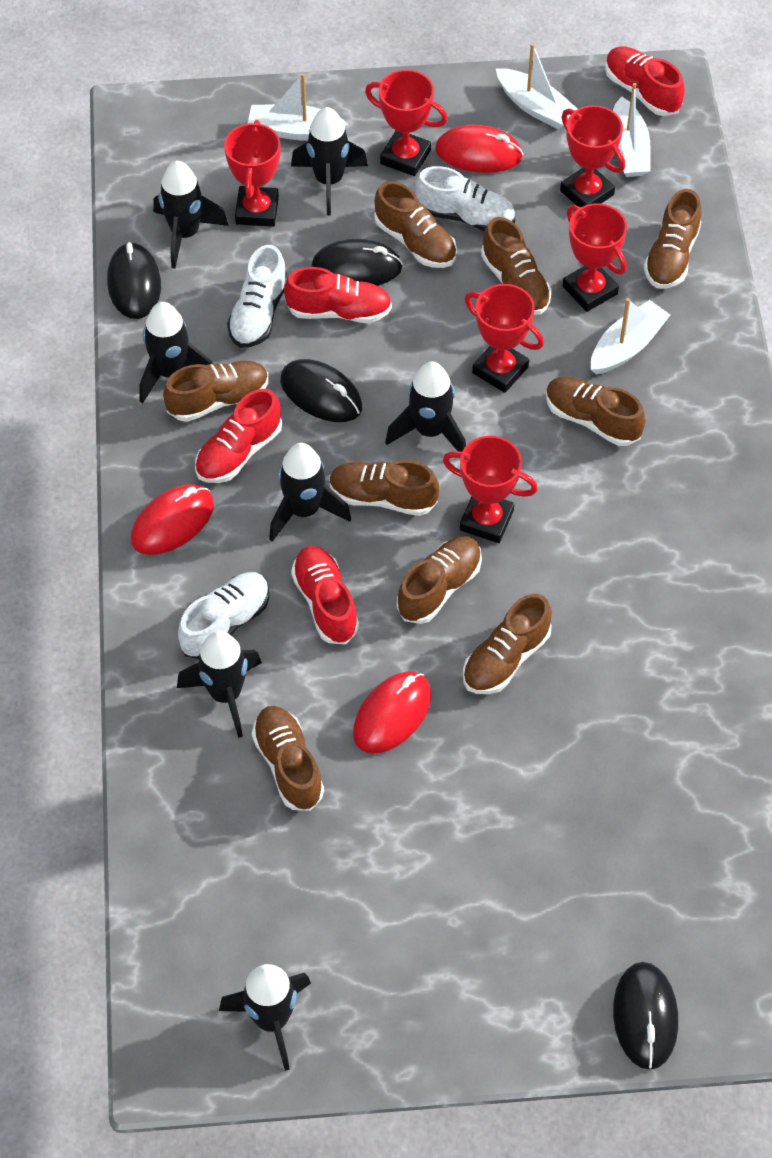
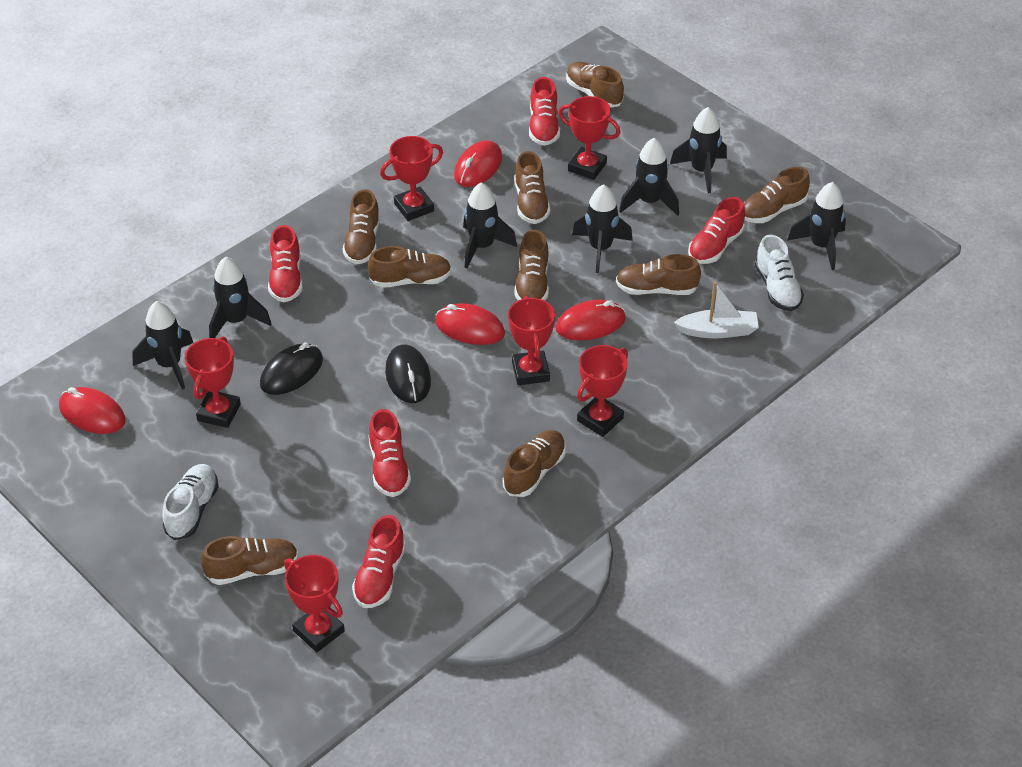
black mouse: 4 -> 2
red mouse: 3 -> 4
red shoe: 4 -> 5
white boat: 4 -> 1
white shoe: 3 -> 2

